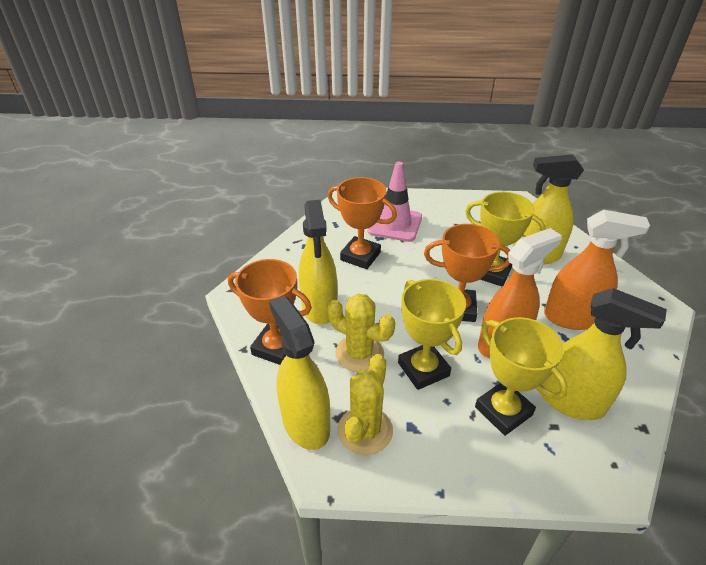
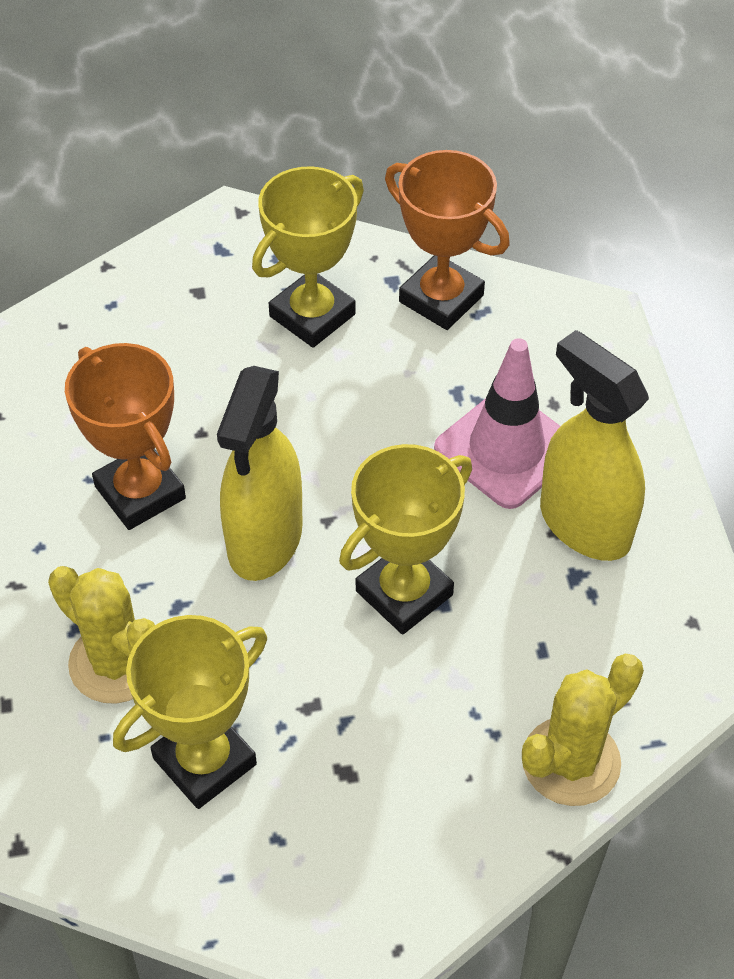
orange spray bottle: 2 -> 0
orange trophy: 3 -> 2
yellow spray bottle: 4 -> 2

